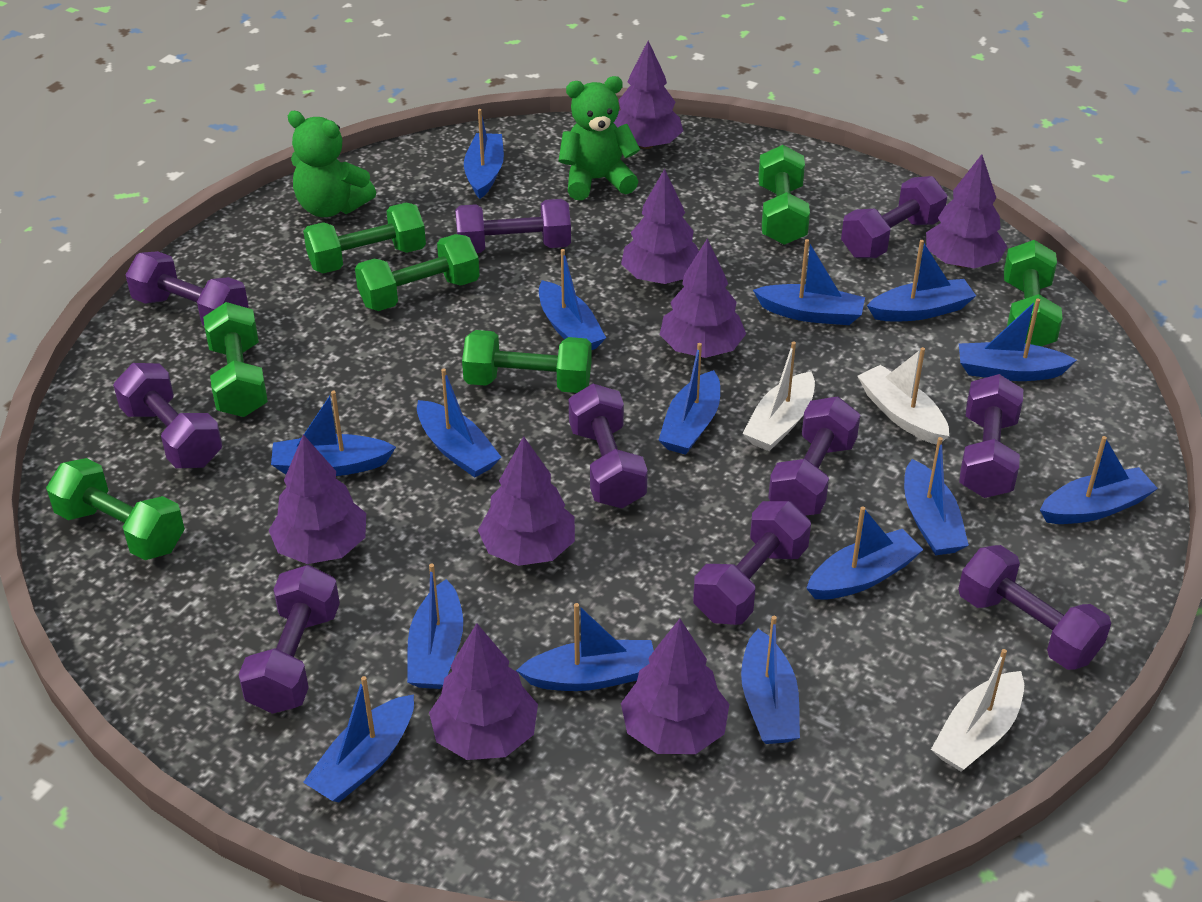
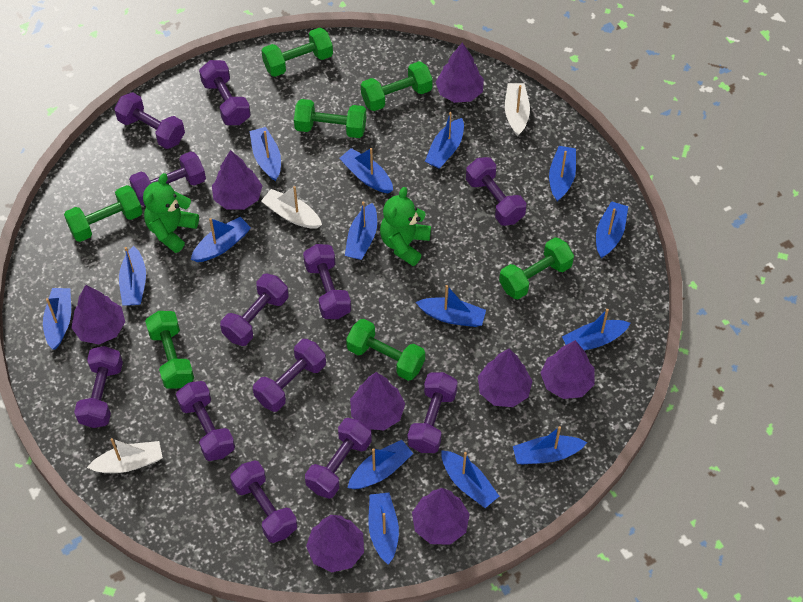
purple dumbbell: 10 -> 12

